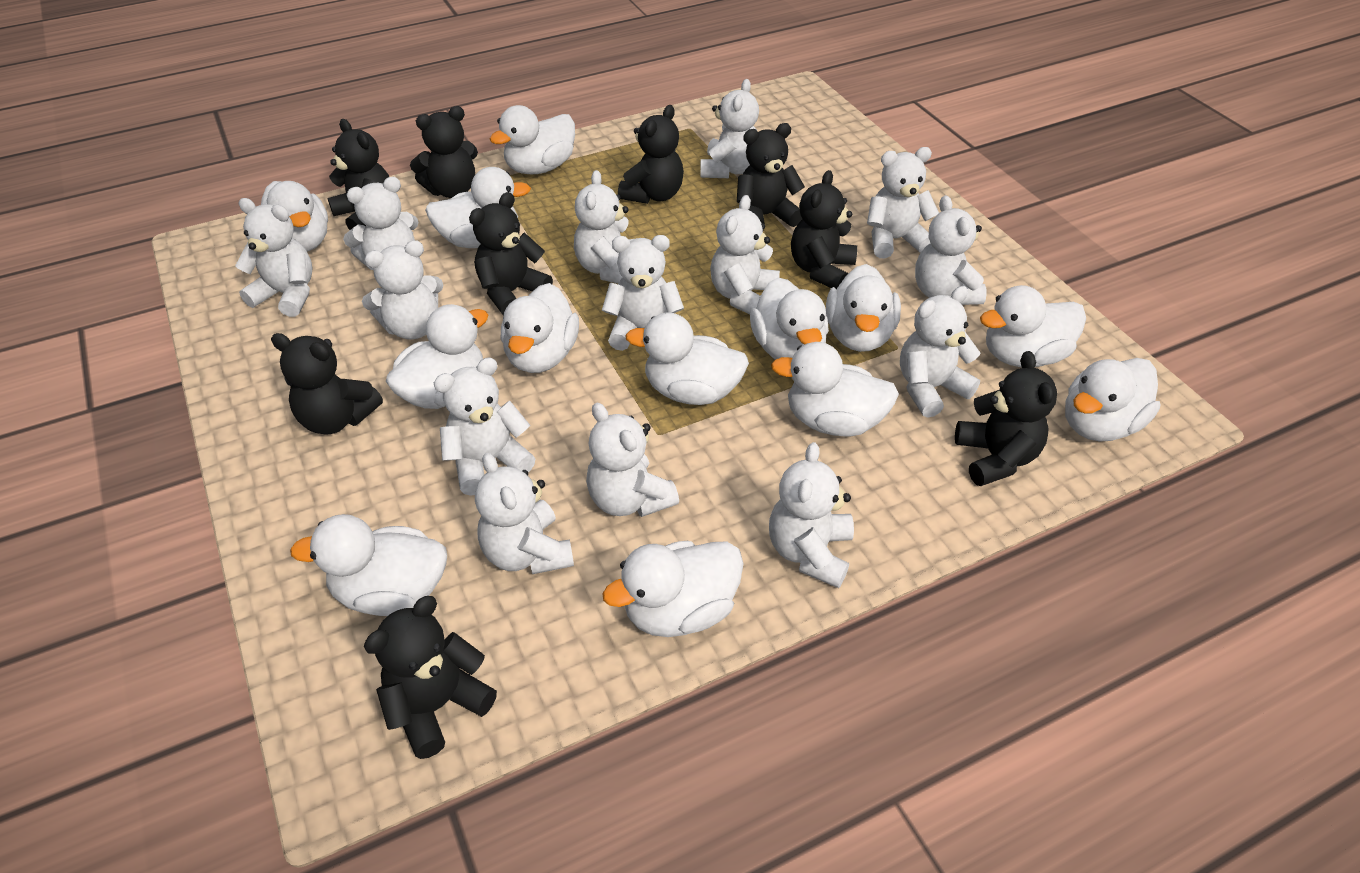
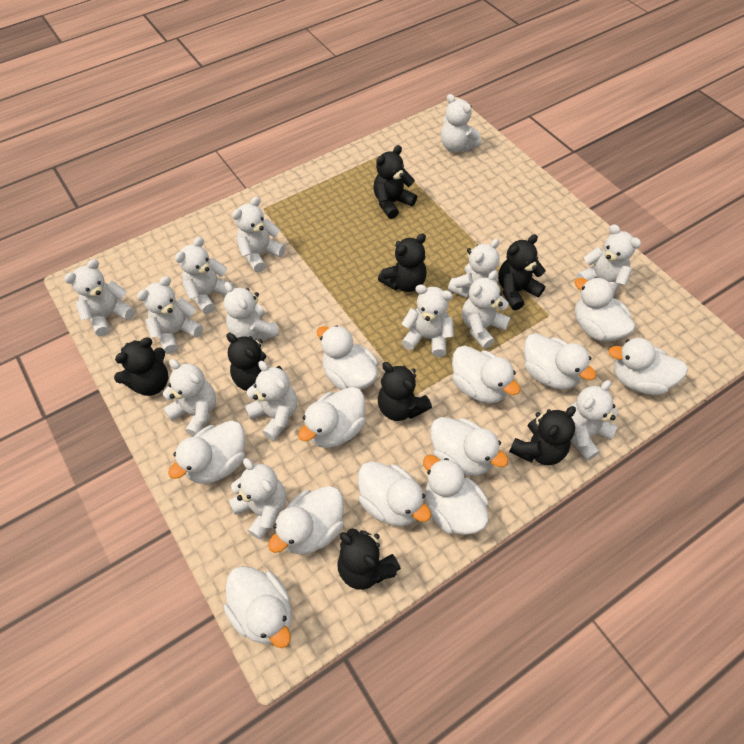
black teddy bear: 9 -> 8
white duck: 13 -> 12

